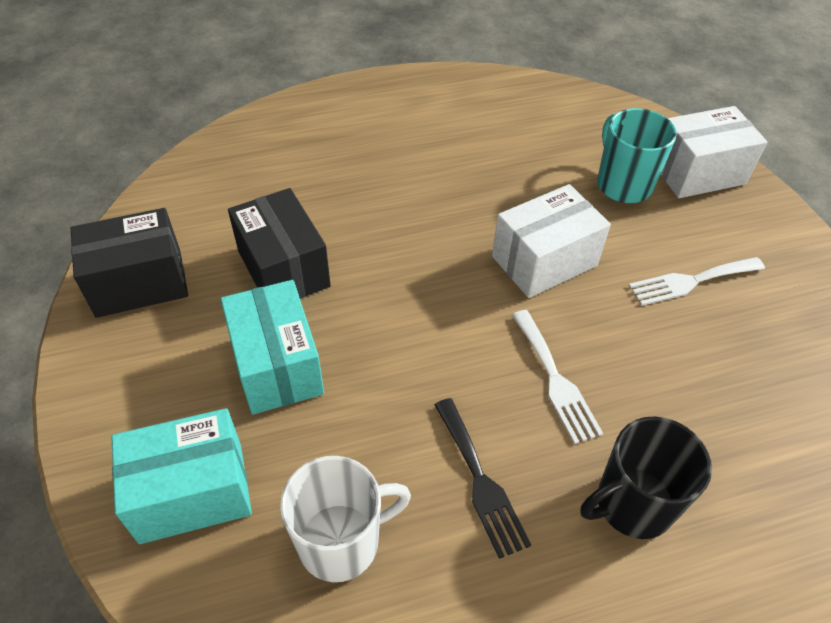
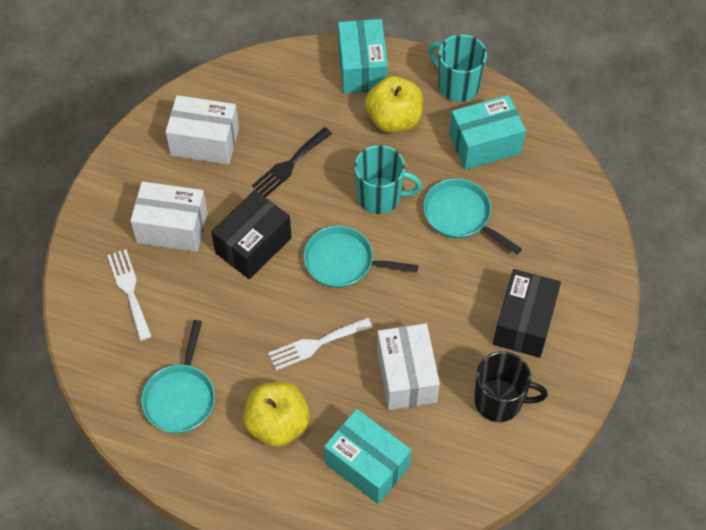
turquoise box: 2 -> 3
turquoise mug: 1 -> 2
turquoise pan: 0 -> 3
white box: 2 -> 3
white mug: 1 -> 0
yellow apple: 0 -> 2

